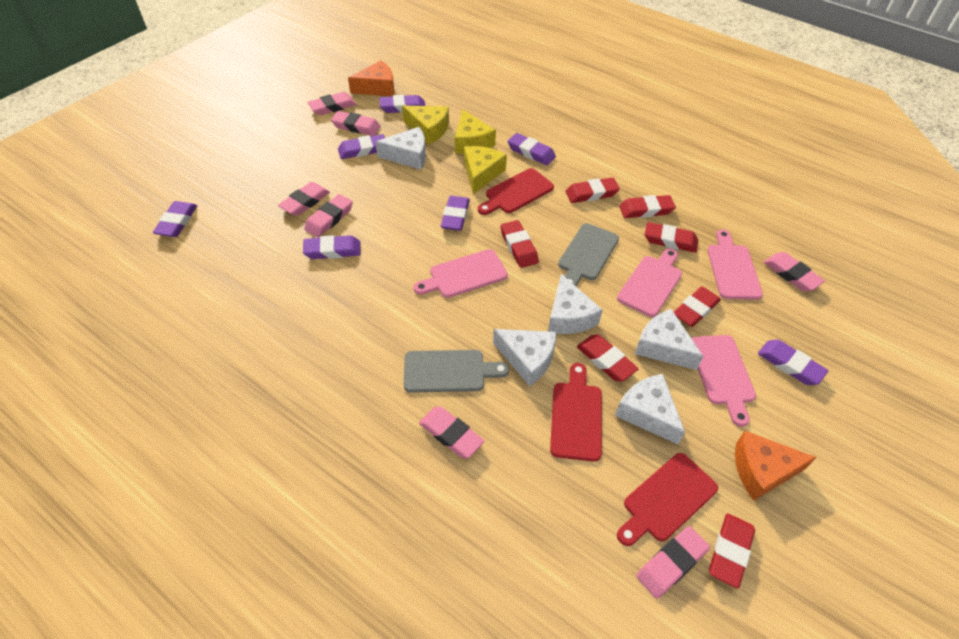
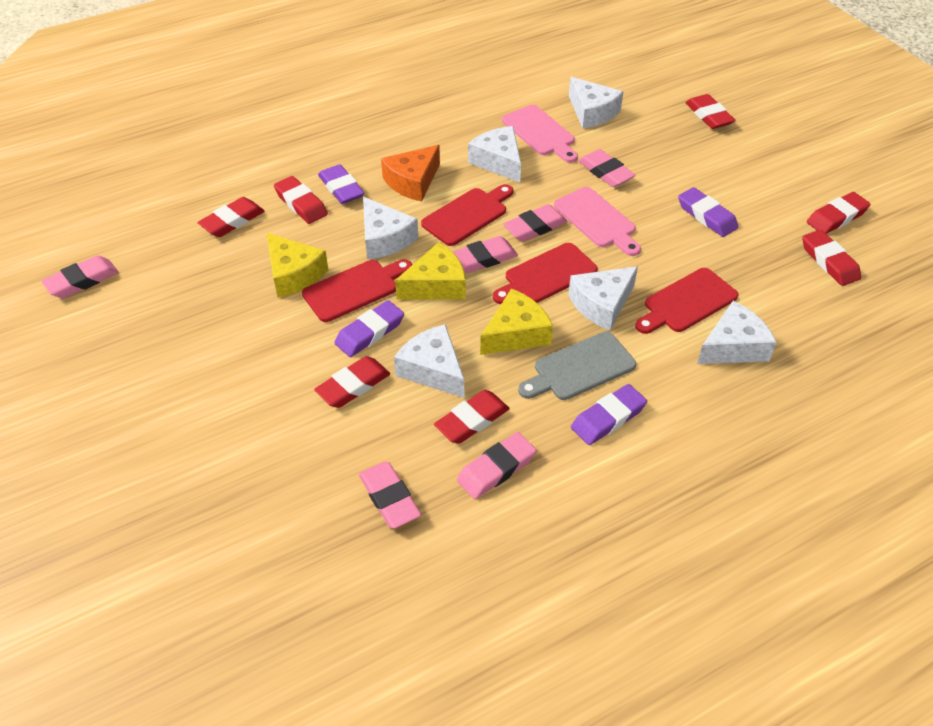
grey cutting board: 2 -> 1
orange cheese: 2 -> 1
pink cutting board: 4 -> 2
pink eraser: 7 -> 6
purple eraser: 7 -> 4
red cutting board: 3 -> 4
white cheese: 5 -> 6

